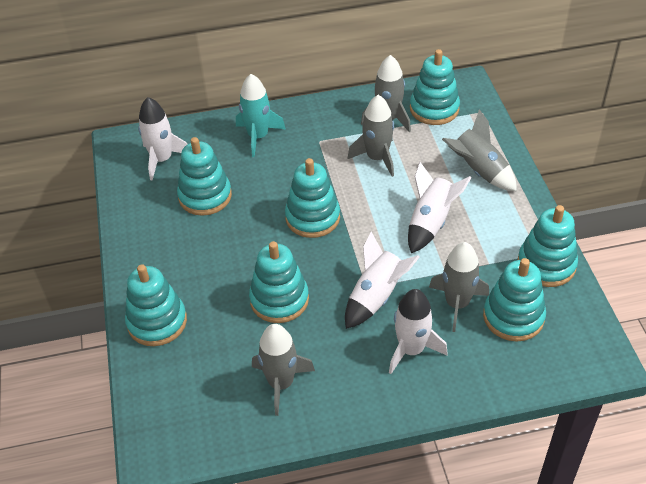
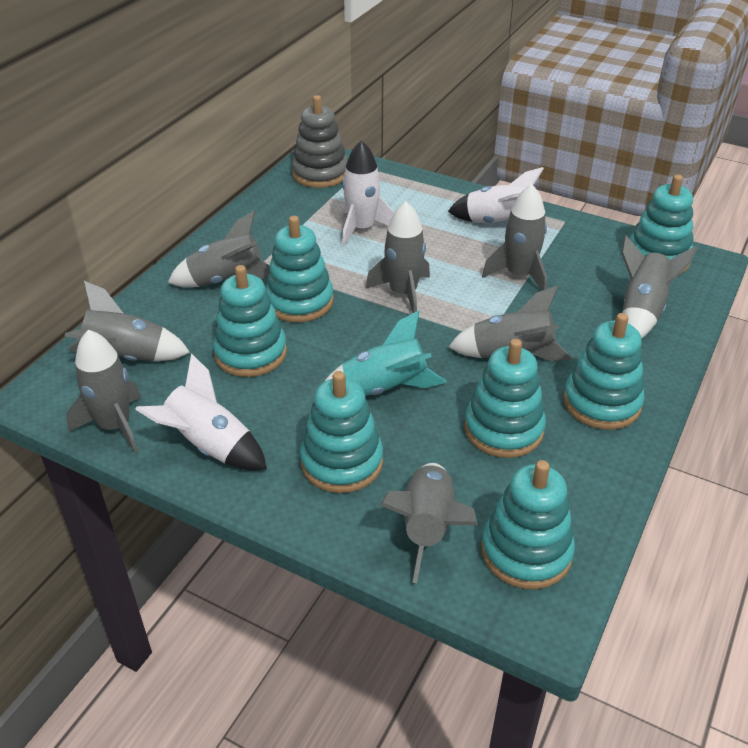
grey rocket: 5 -> 8
grey stacking toy: 0 -> 1
white rocket: 4 -> 3

